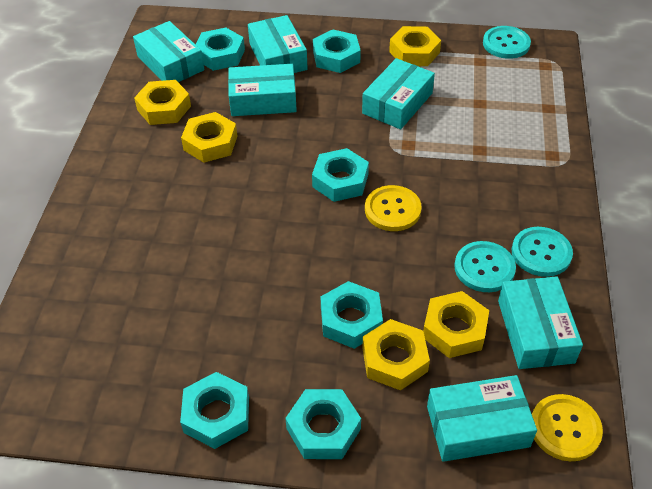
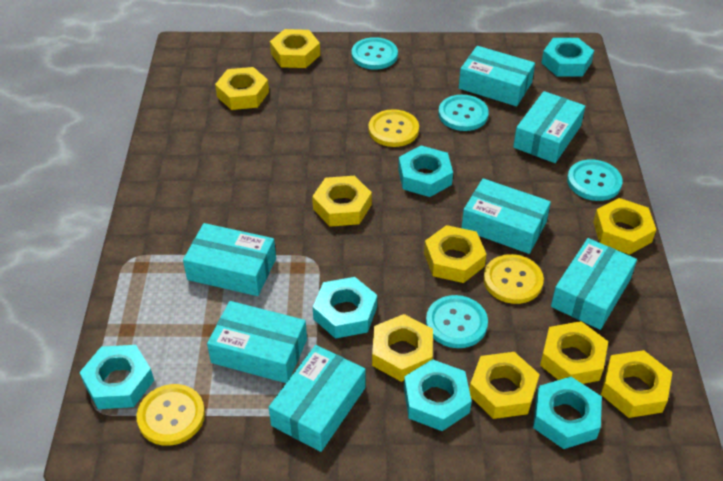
turquoise box: 6 -> 7
turquoise button: 3 -> 4
yellow button: 2 -> 3
yellow nut: 5 -> 9

